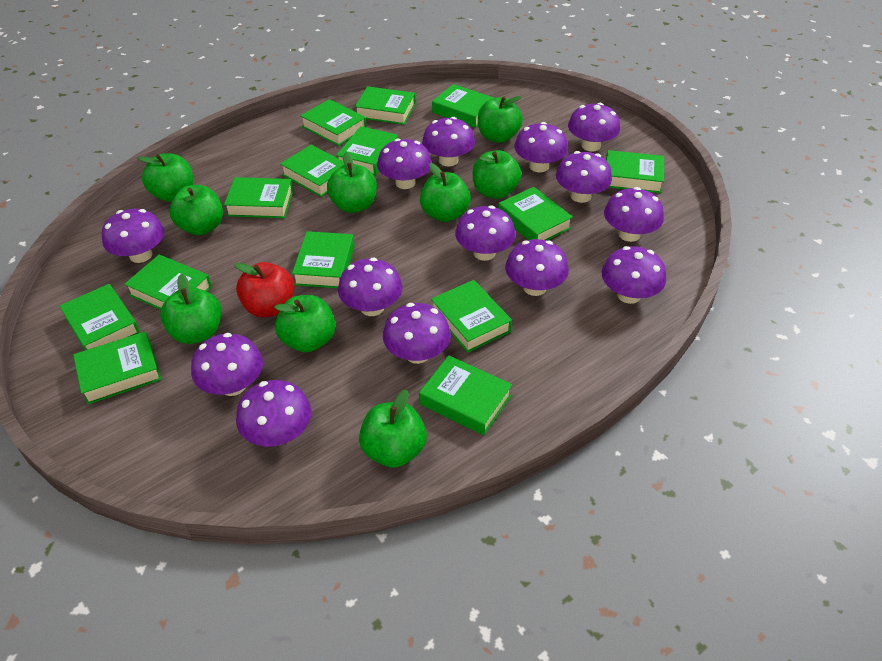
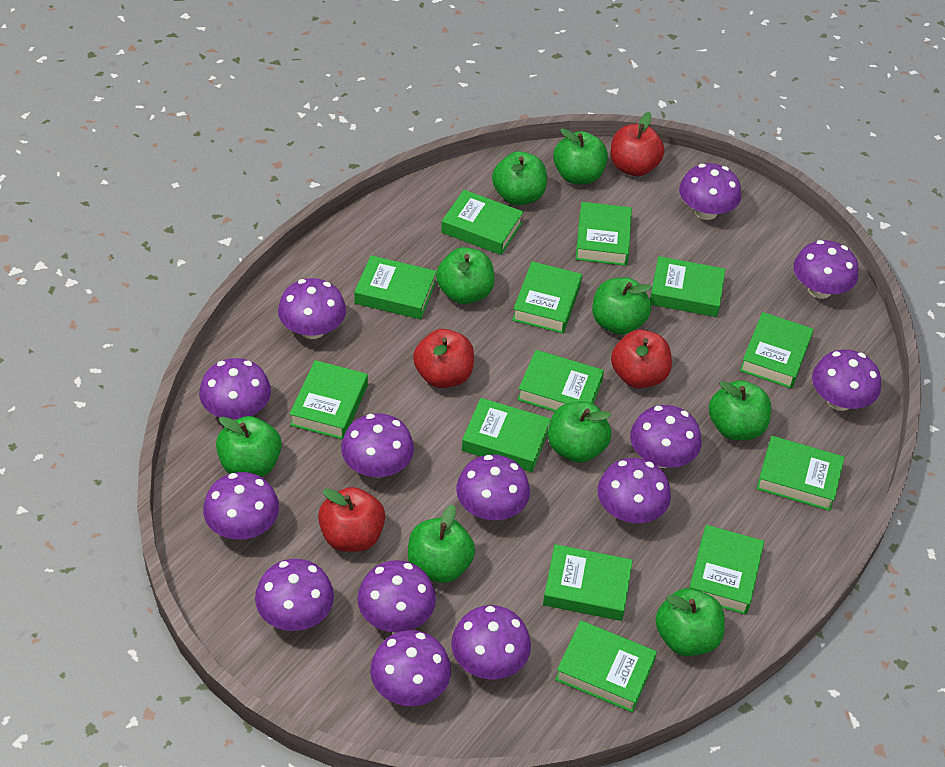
green book: 14 -> 13
red apple: 1 -> 4

